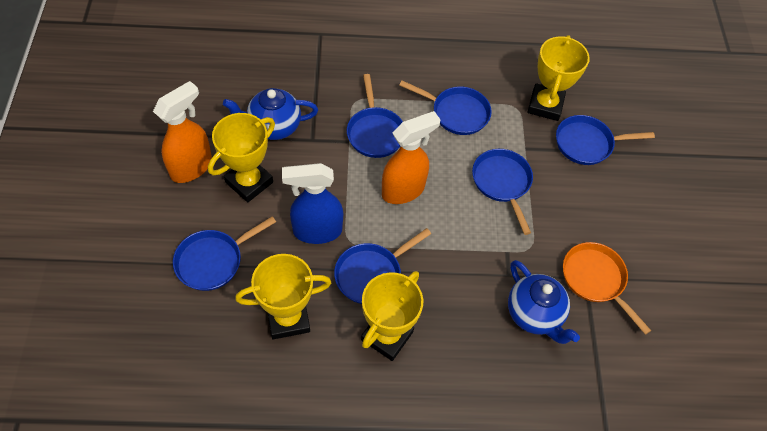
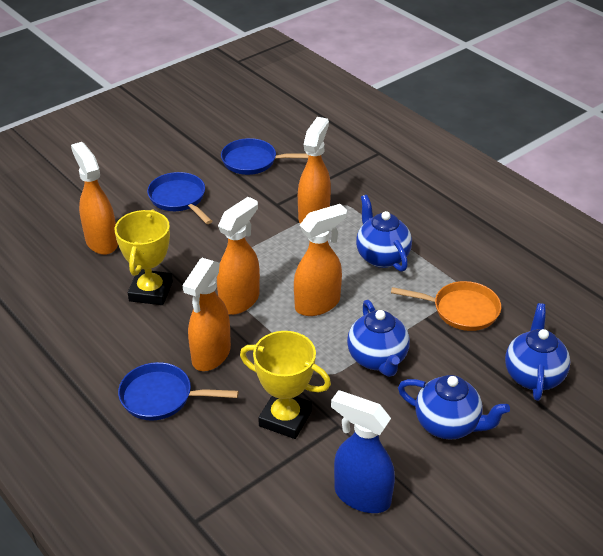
blue pan: 6 -> 3
blue teapot: 2 -> 4
orange spray bottle: 2 -> 5
yellow trophy: 4 -> 2

